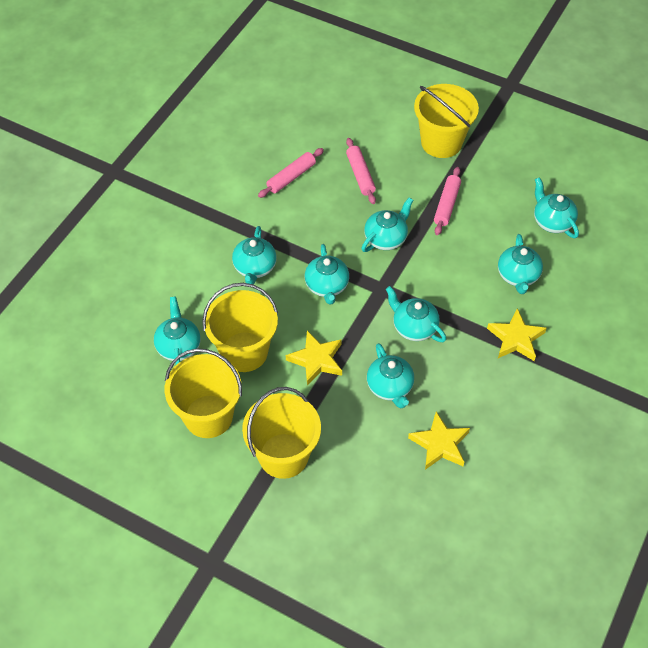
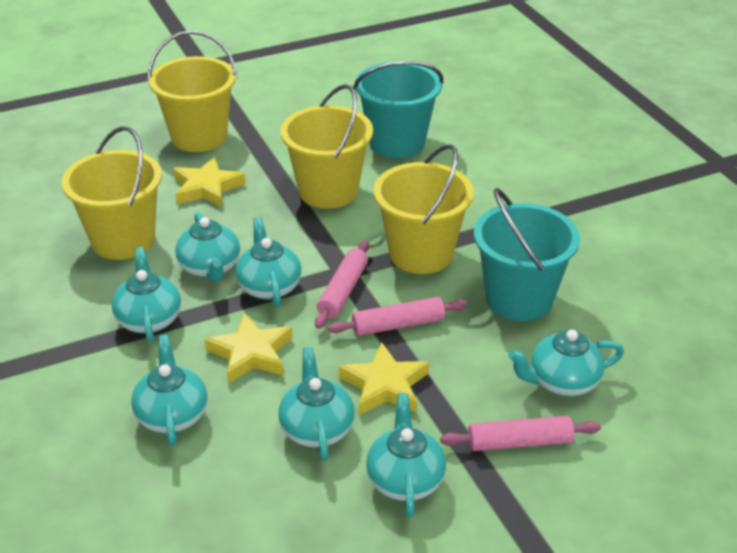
turquoise bucket: 0 -> 2
turquoise teapot: 8 -> 7

